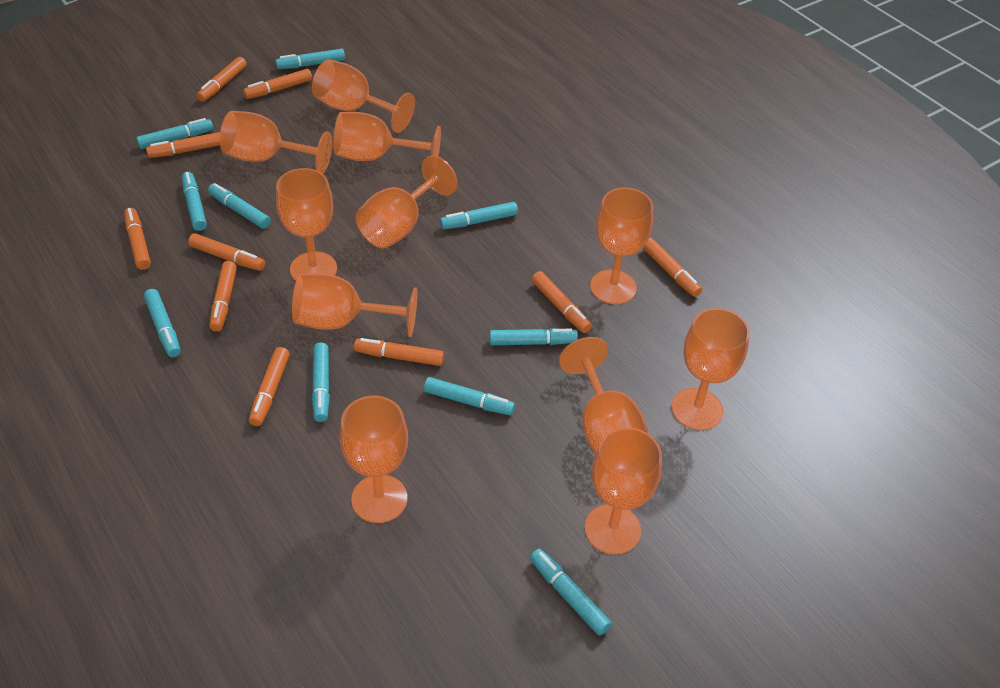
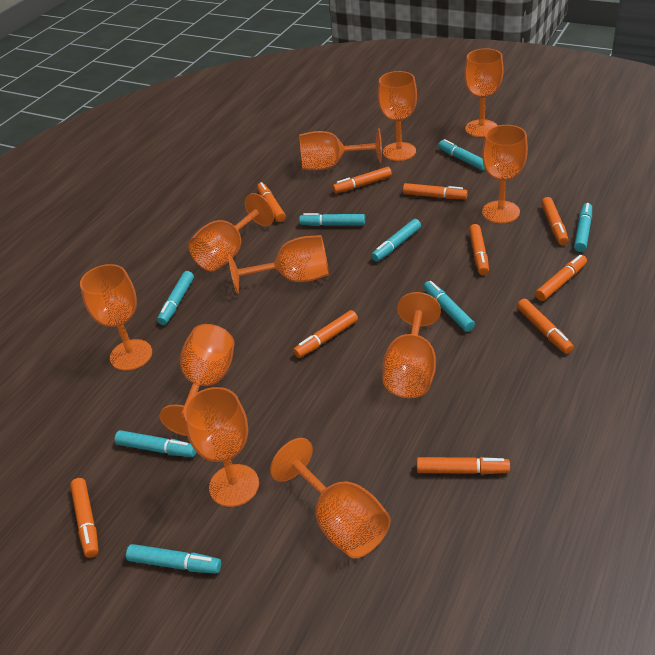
turquoise marker: 10 -> 8

